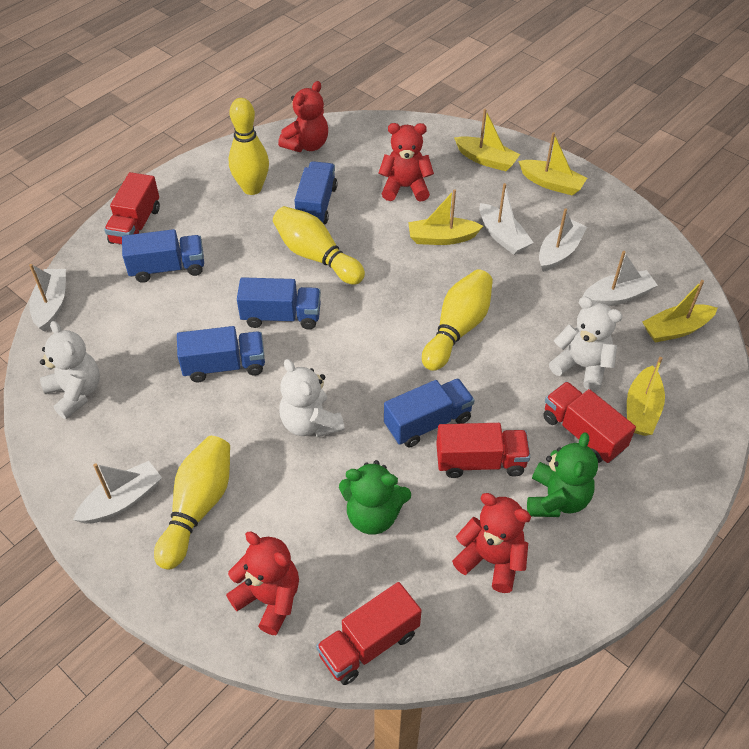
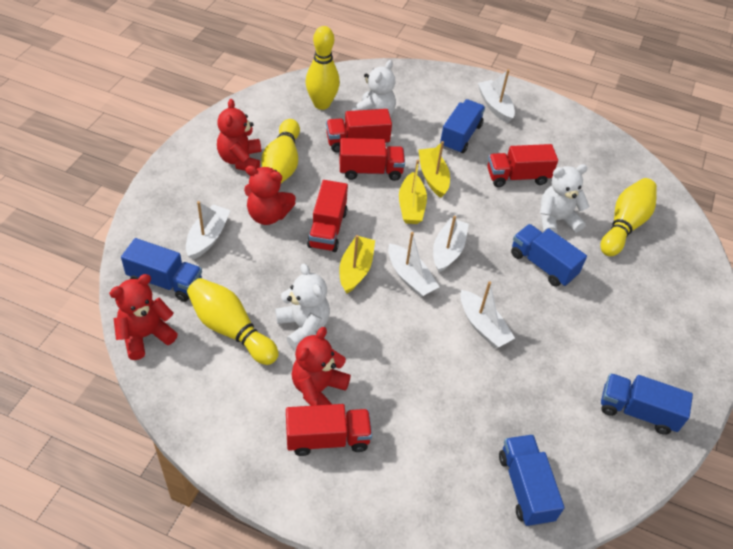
green teddy bear: 2 -> 0
red truck: 4 -> 5
yellow boat: 5 -> 3

